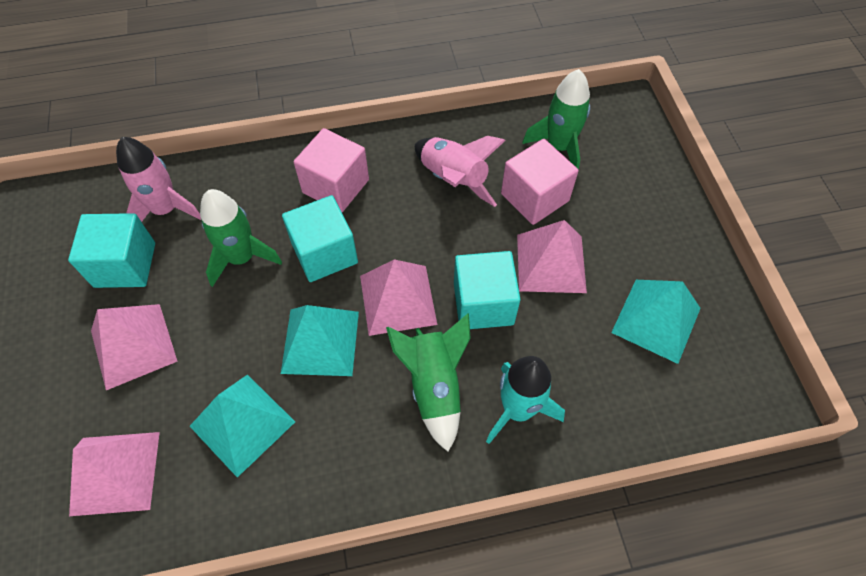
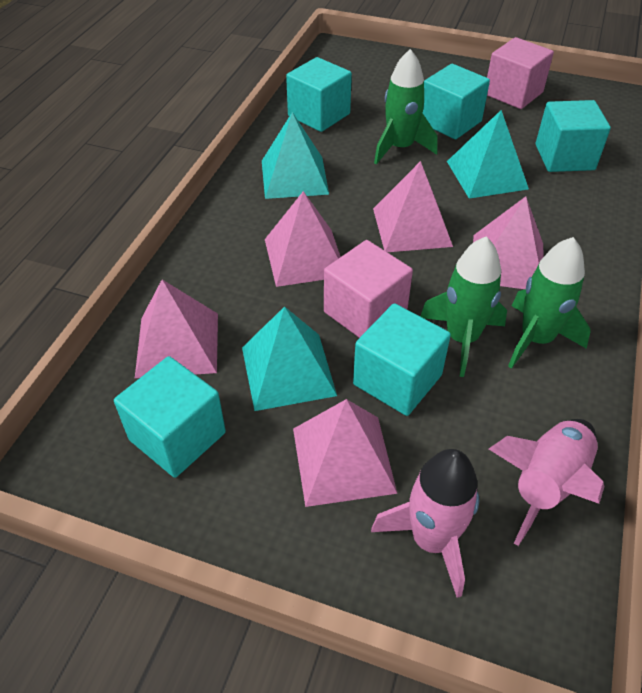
pink pyramid: 4 -> 5
turquoise cube: 3 -> 5
turquoise rocket: 1 -> 0

